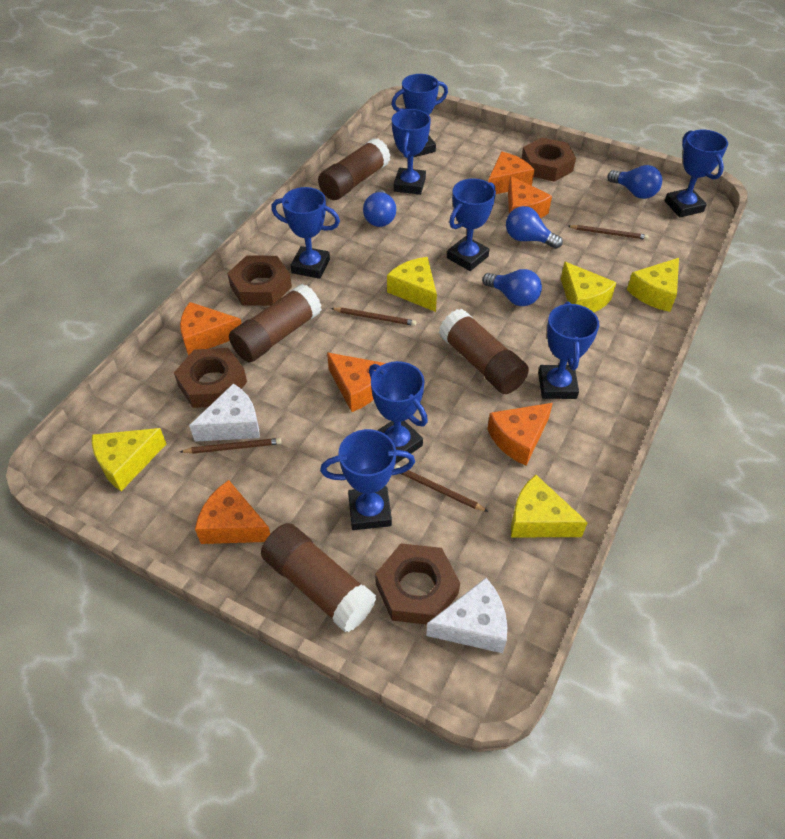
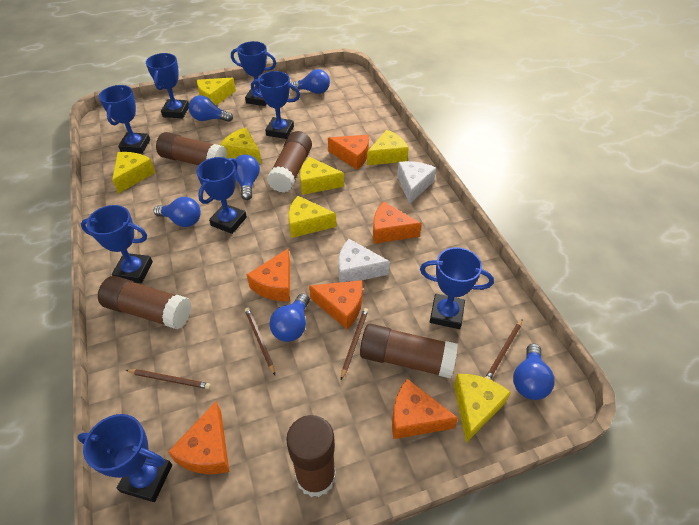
blue light bulb: 4 -> 6
brown glue stick: 4 -> 5
brown nut: 4 -> 0
yellow cheese: 5 -> 7

